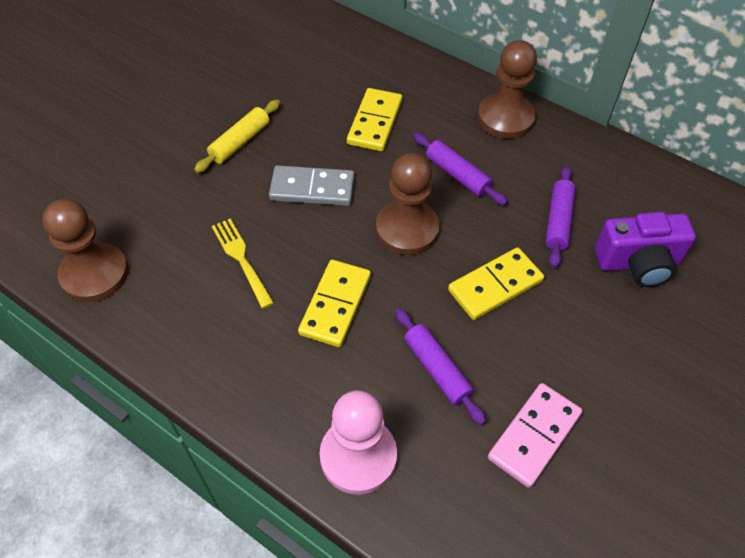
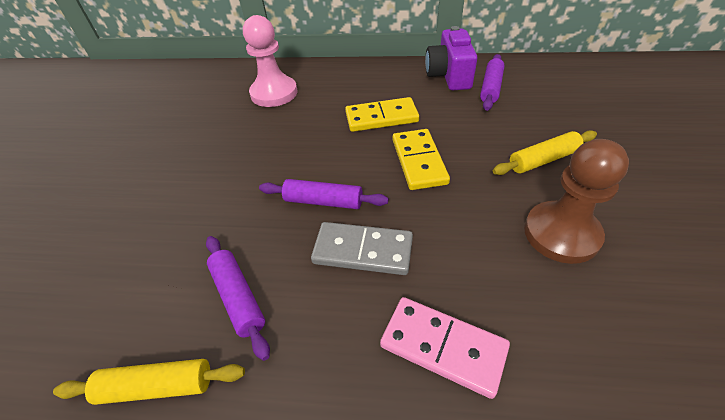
brown pawn: 3 -> 1
yellow domino: 3 -> 2
yellow fork: 1 -> 0
yellow rolling pin: 1 -> 2

